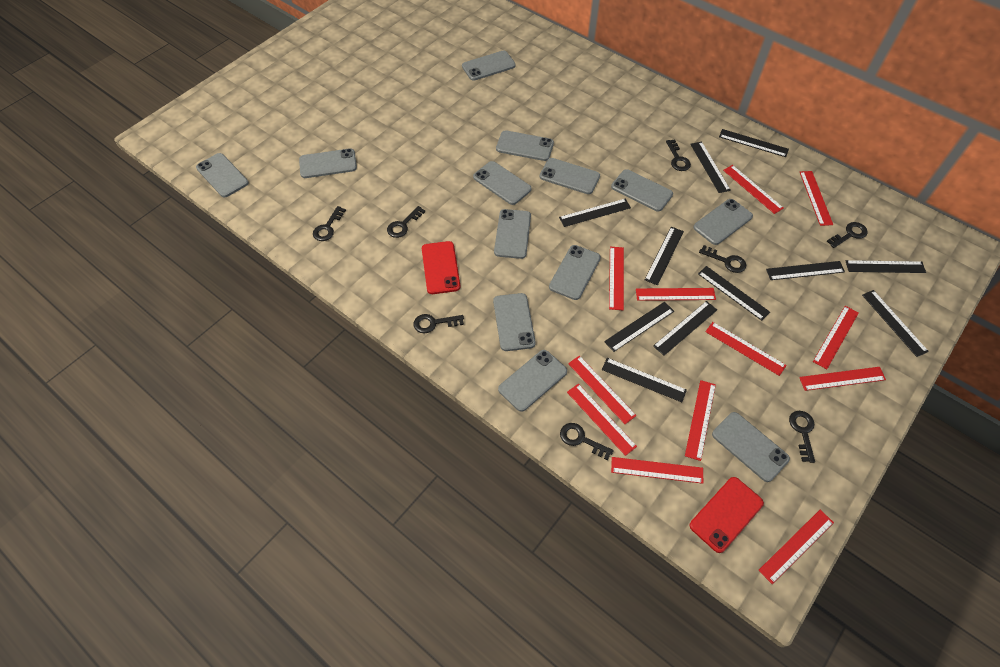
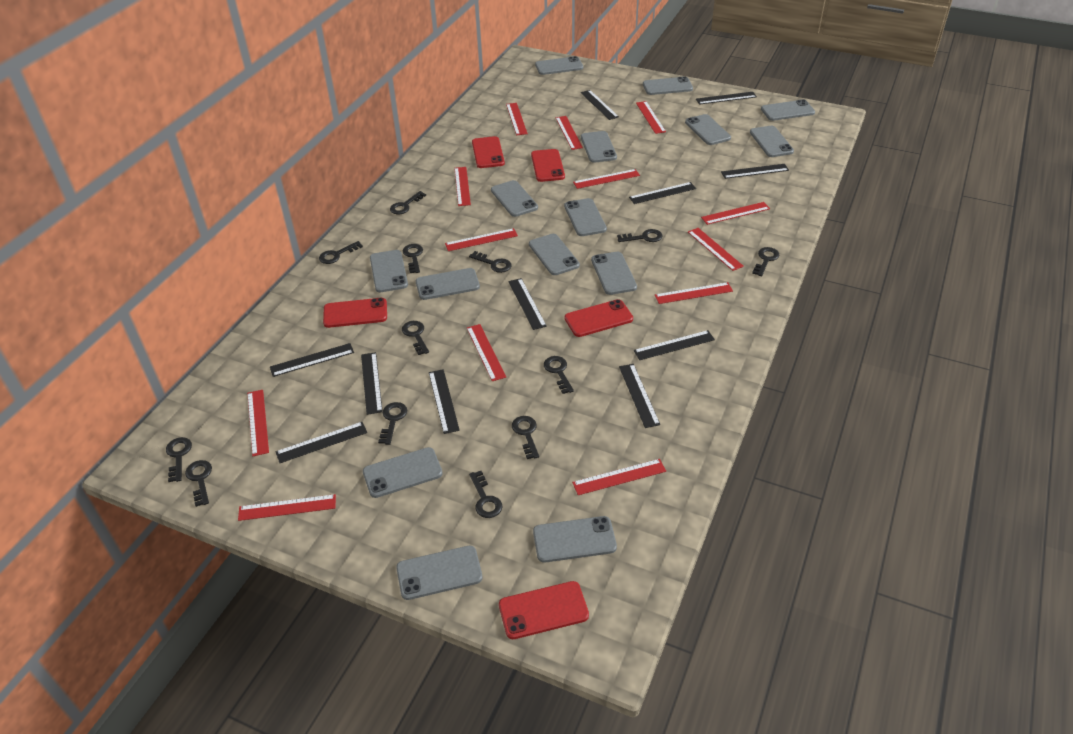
black key: 8 -> 13
grey phone: 13 -> 15
red phone: 2 -> 5
red ruler: 12 -> 13

